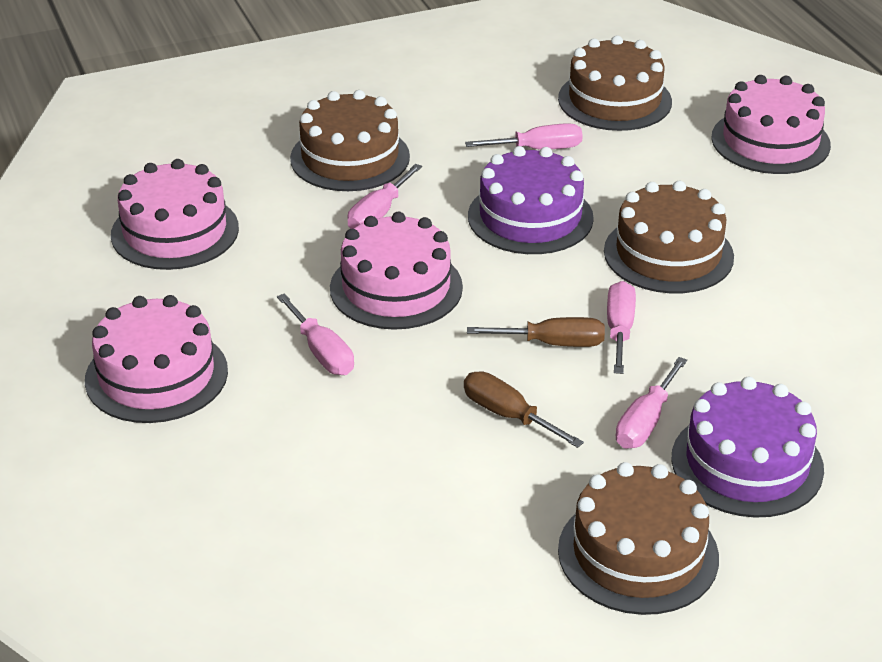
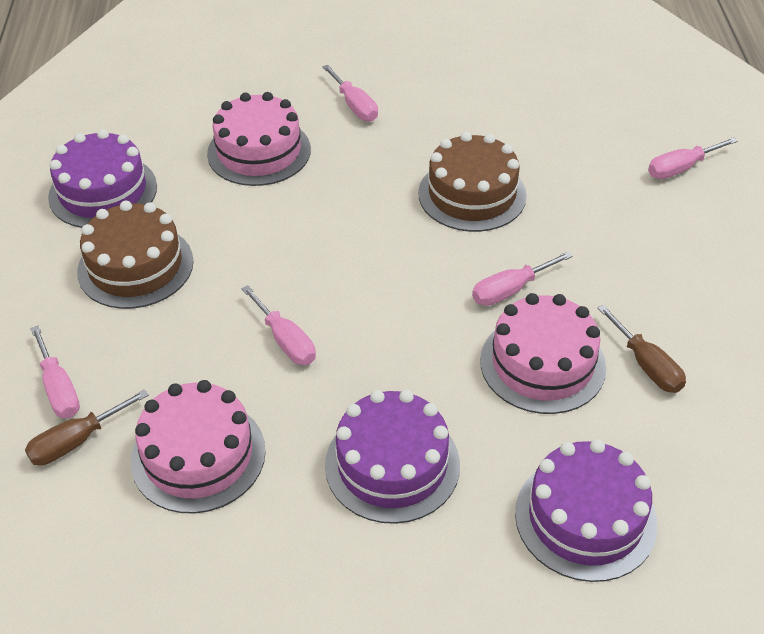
brown cake: 4 -> 2
pink cake: 4 -> 3
purple cake: 2 -> 3

